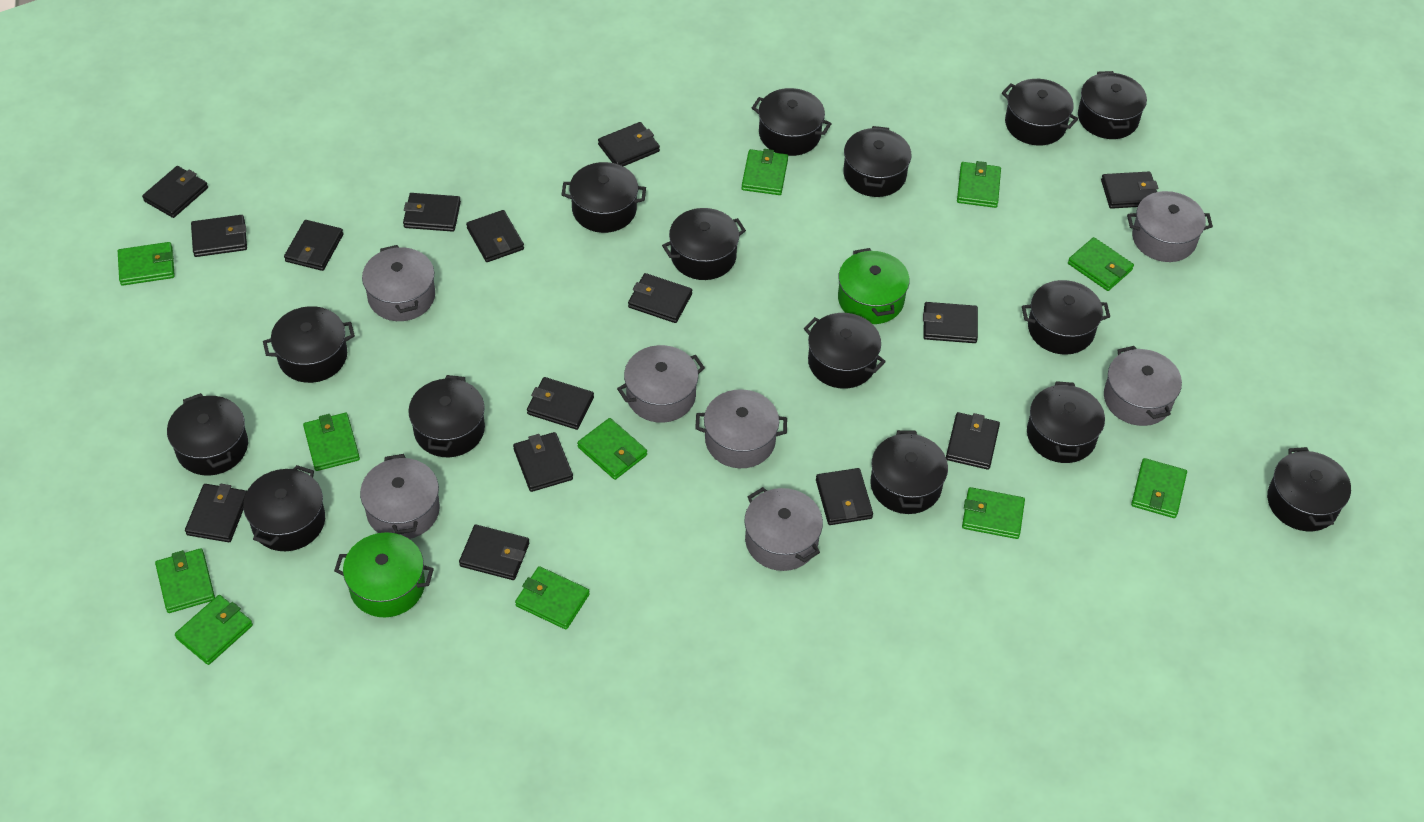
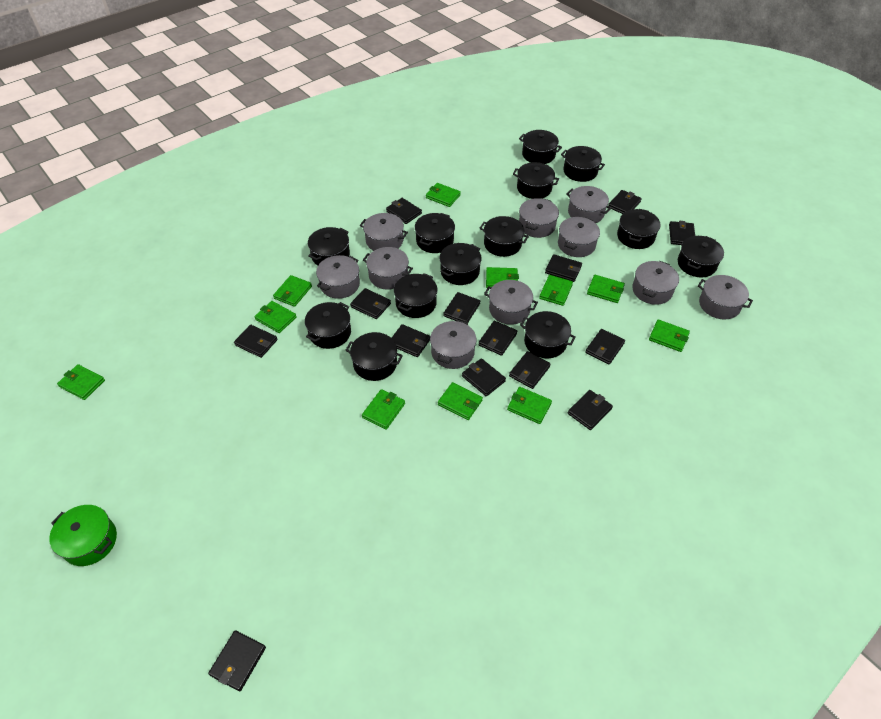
black pot: 15 -> 13
black wallet: 15 -> 14
green pot: 2 -> 1
grey pot: 7 -> 10

